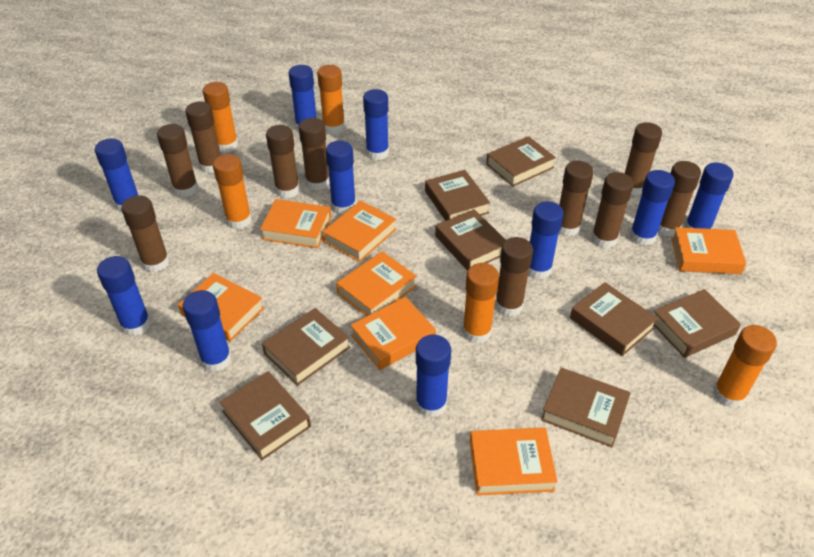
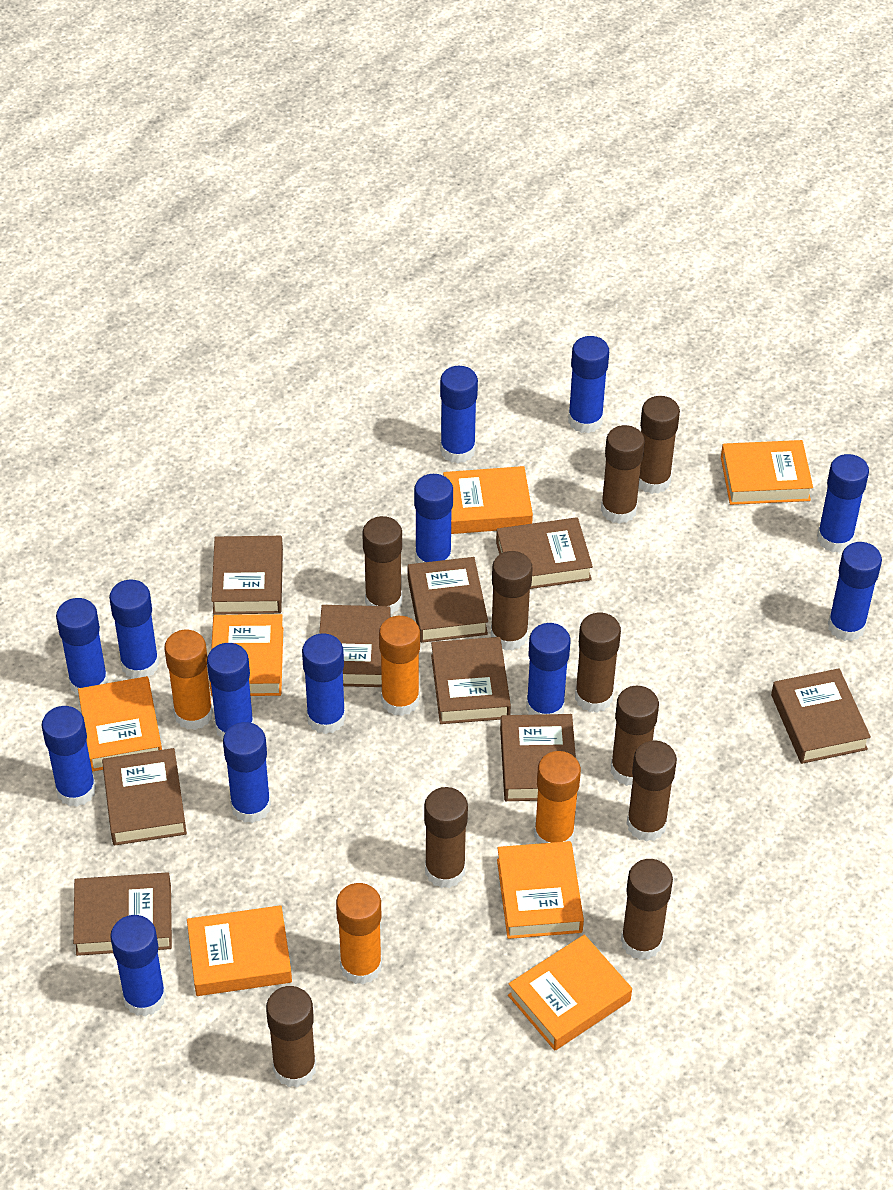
blue glue stick: 10 -> 13
brown book: 8 -> 9
orange glue stick: 5 -> 4

